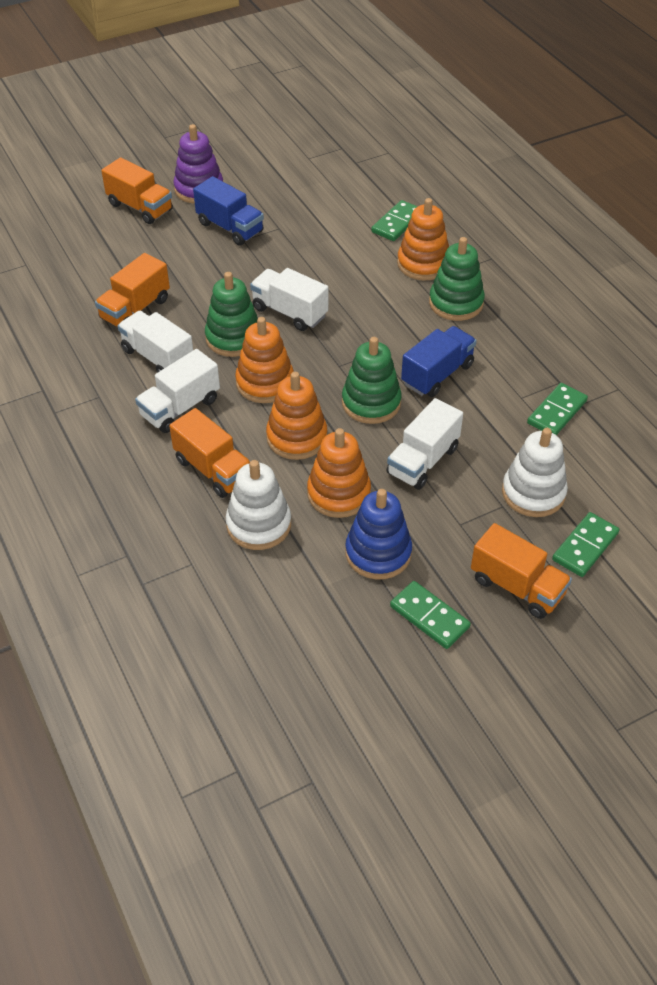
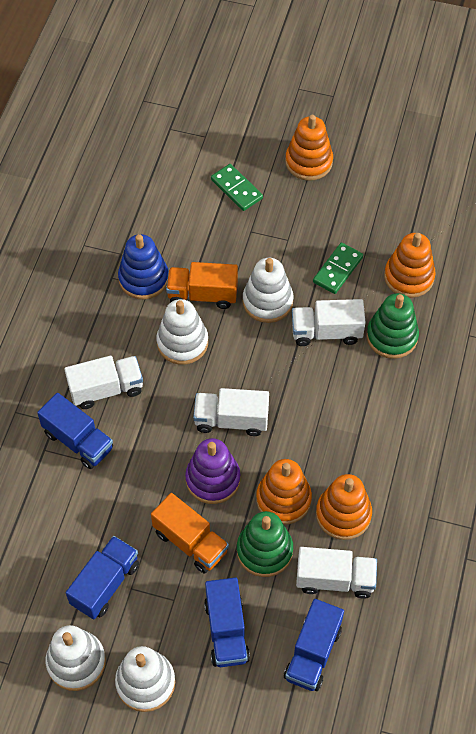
blue truck: 2 -> 4
green domino: 4 -> 2
green stacking toy: 3 -> 2
orange truck: 4 -> 2
white stacking toy: 2 -> 4

